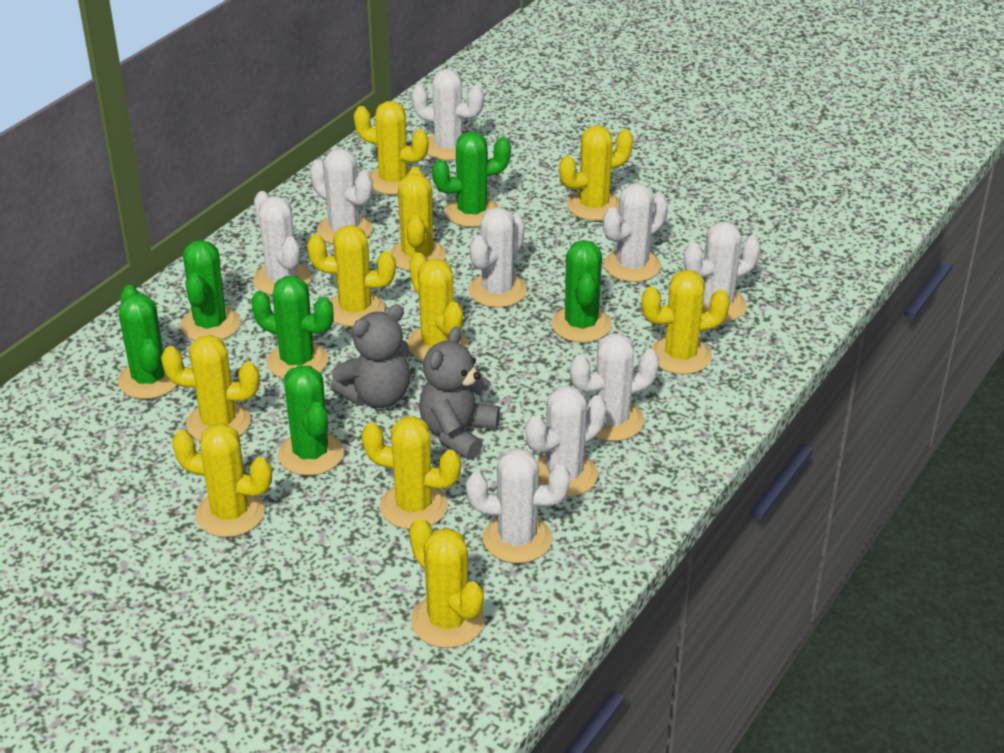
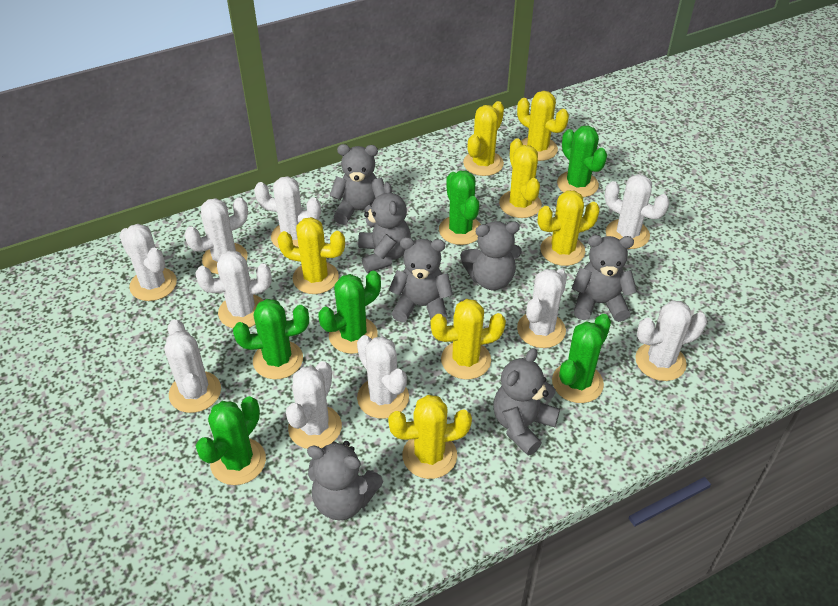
grey teddy bear: 2 -> 7
white cactus: 9 -> 10
yellow cactus: 10 -> 7

